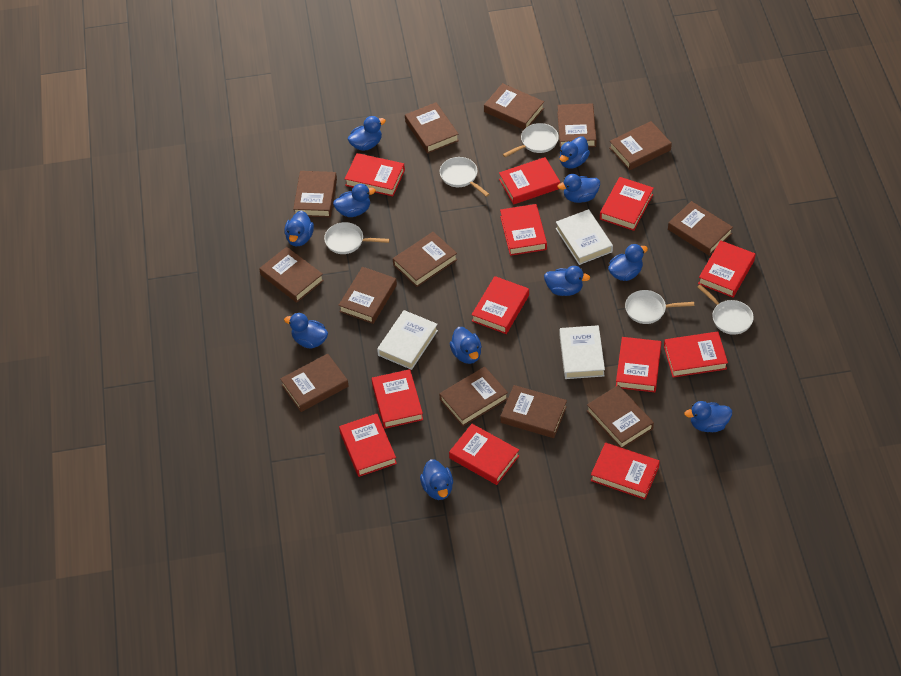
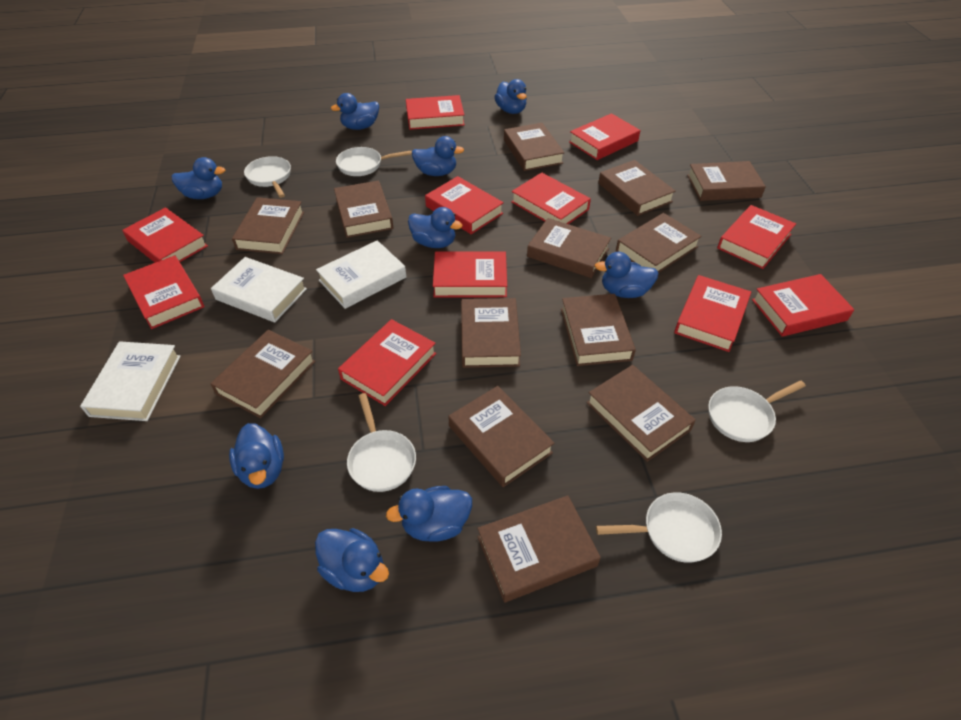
blue duck: 11 -> 9
red book: 12 -> 11

